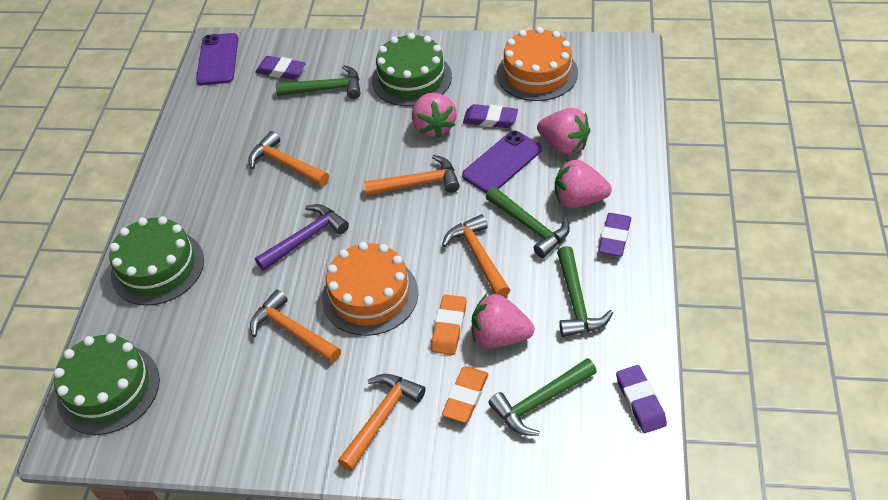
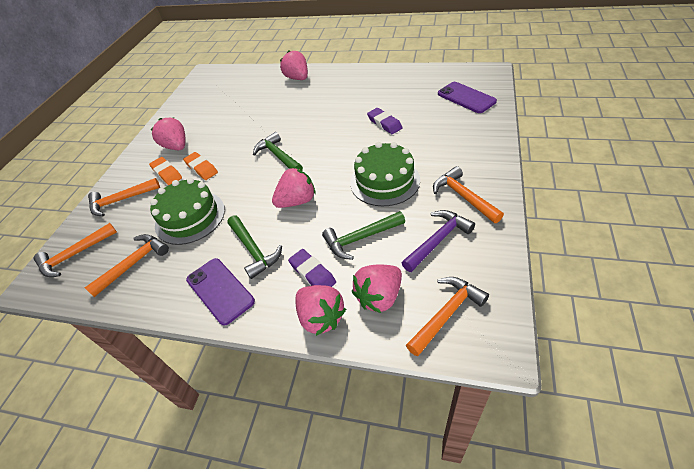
green cake: 3 -> 2
green hammer: 4 -> 3
orange cake: 2 -> 0
pink strawberry: 4 -> 5
purple eraser: 4 -> 2

